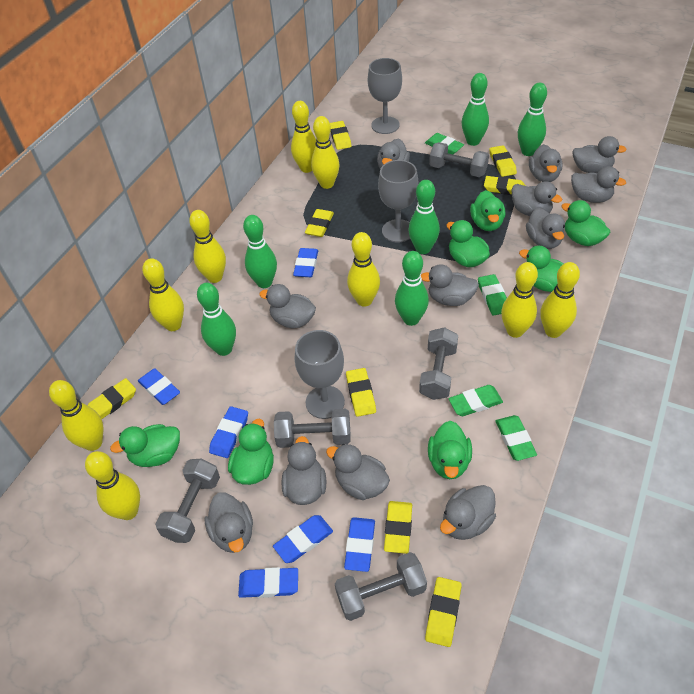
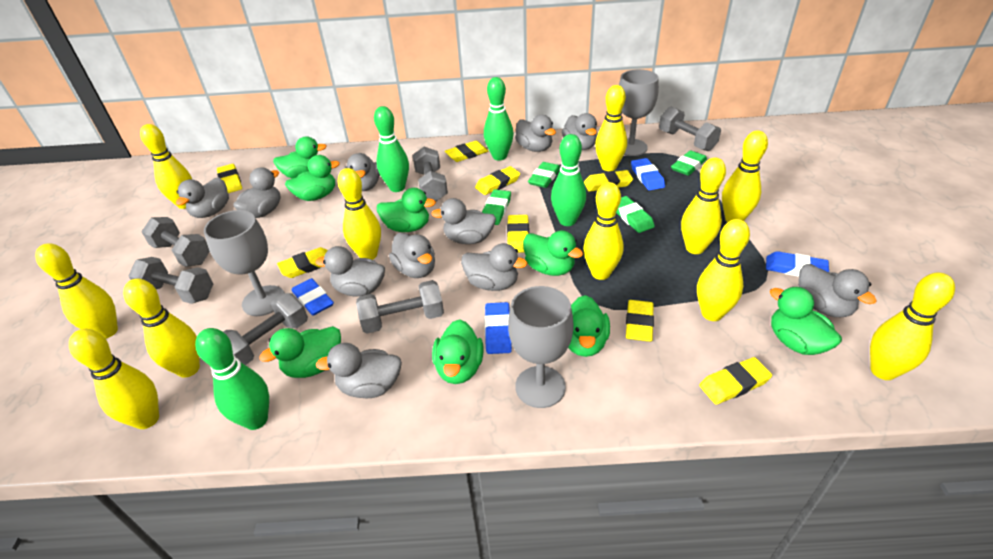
blue eraser: 6 -> 4
green bowling pin: 6 -> 4
green duck: 7 -> 8
grey duck: 12 -> 11
grey dumbbell: 5 -> 6
yellow bowling pin: 9 -> 11

